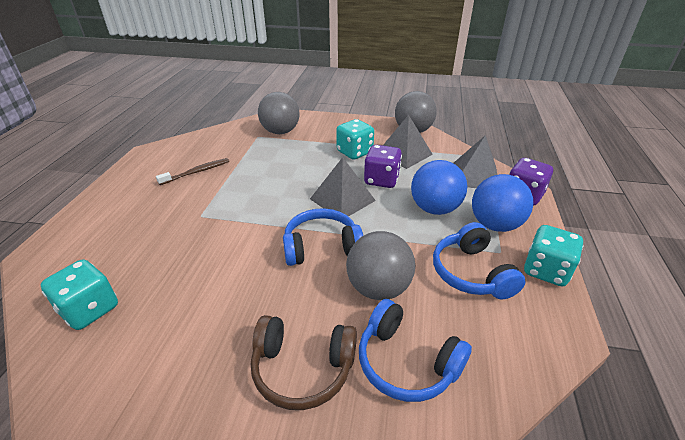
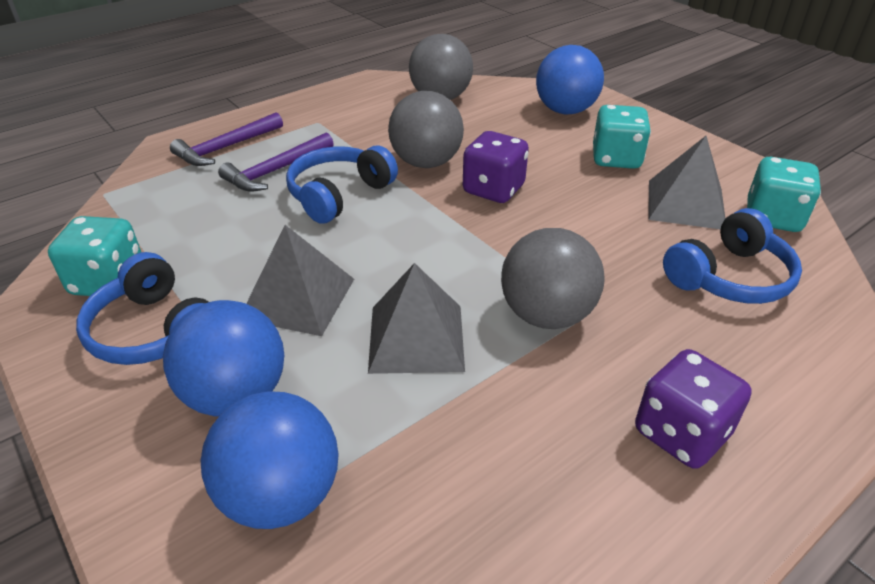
blue ball: 2 -> 3
brown headphones: 1 -> 0
brown toothbrush: 1 -> 0
purple hammer: 0 -> 2

